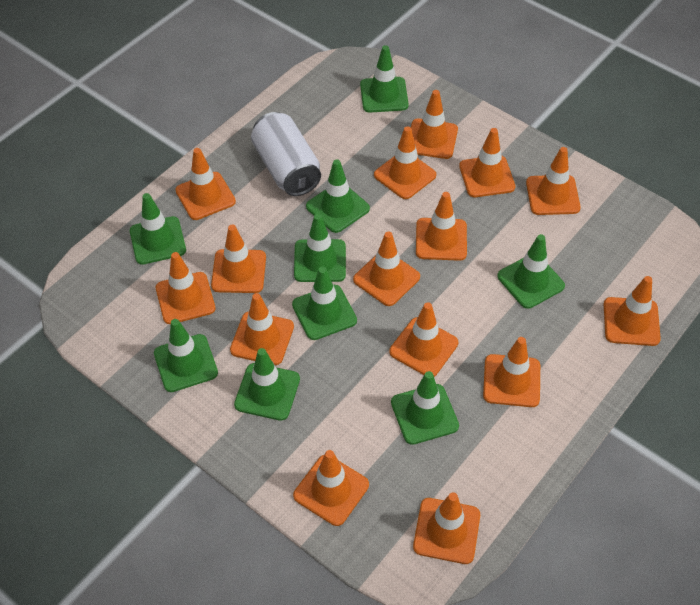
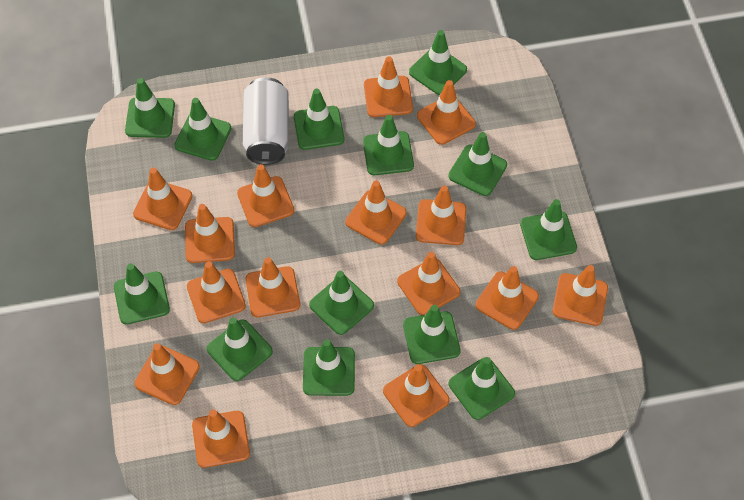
green traffic cone: 9 -> 13

